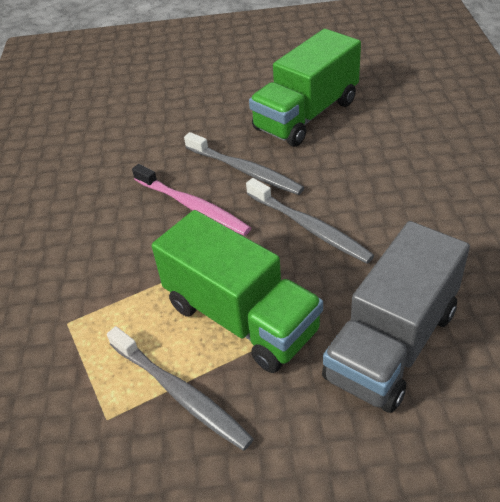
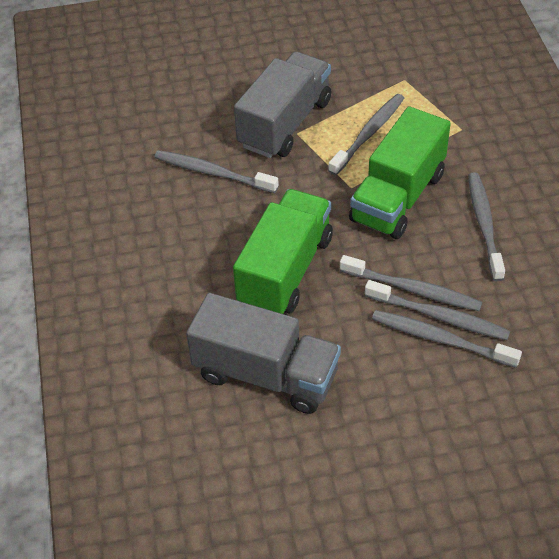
grey toothbrush: 3 -> 6
grey truck: 1 -> 2
pink toothbrush: 1 -> 0

